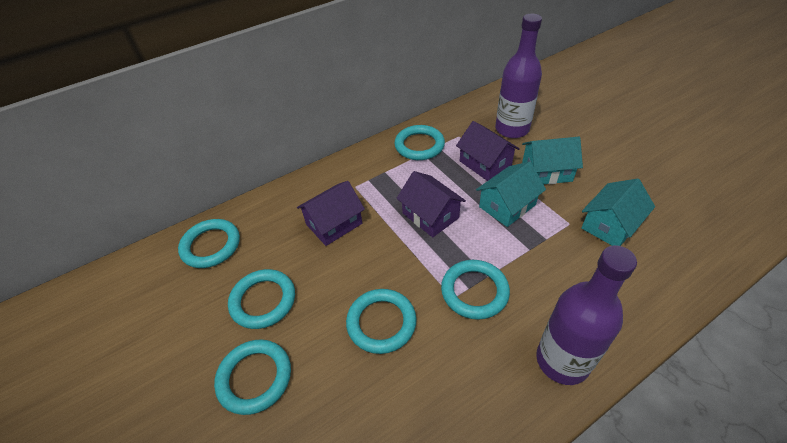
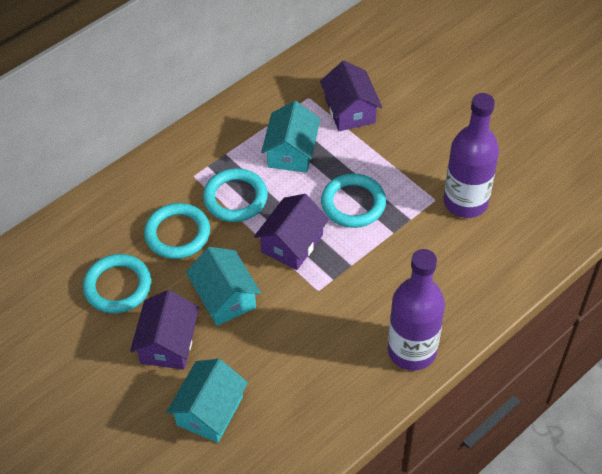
turquoise ring: 6 -> 4

